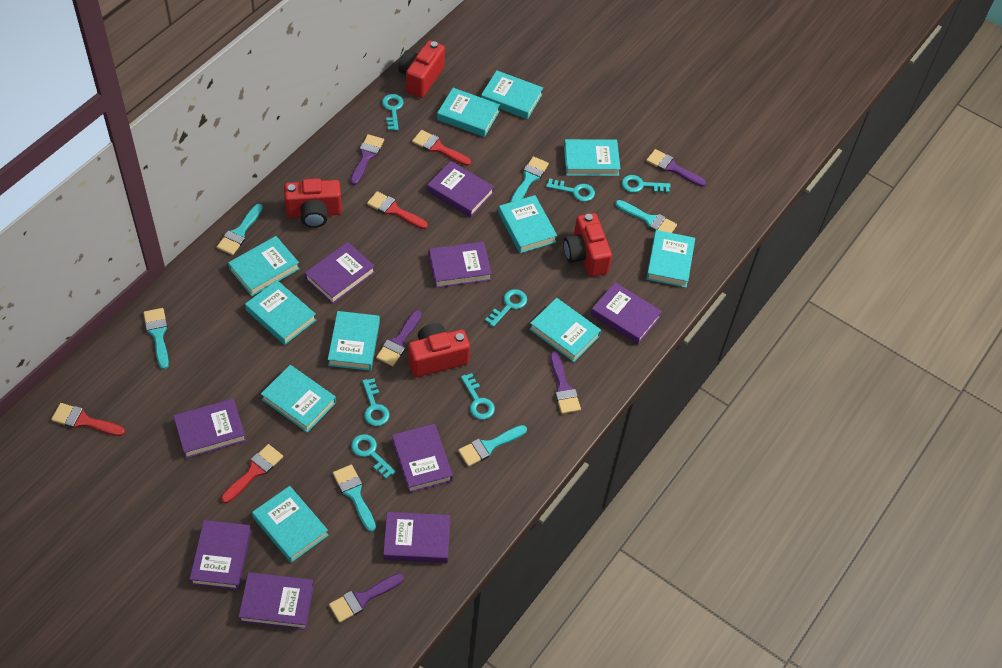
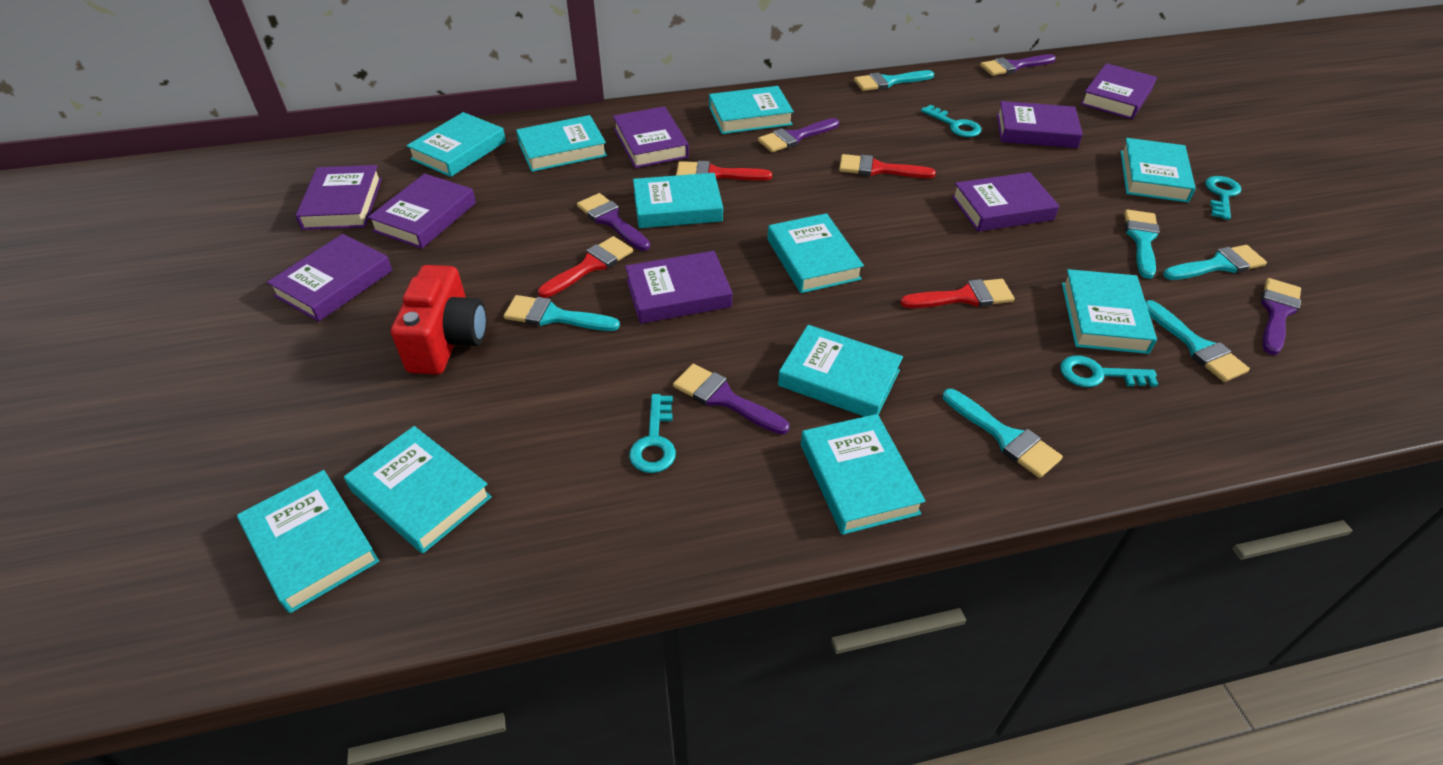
purple book: 9 -> 8
red camera: 4 -> 1
turquoise key: 7 -> 4

